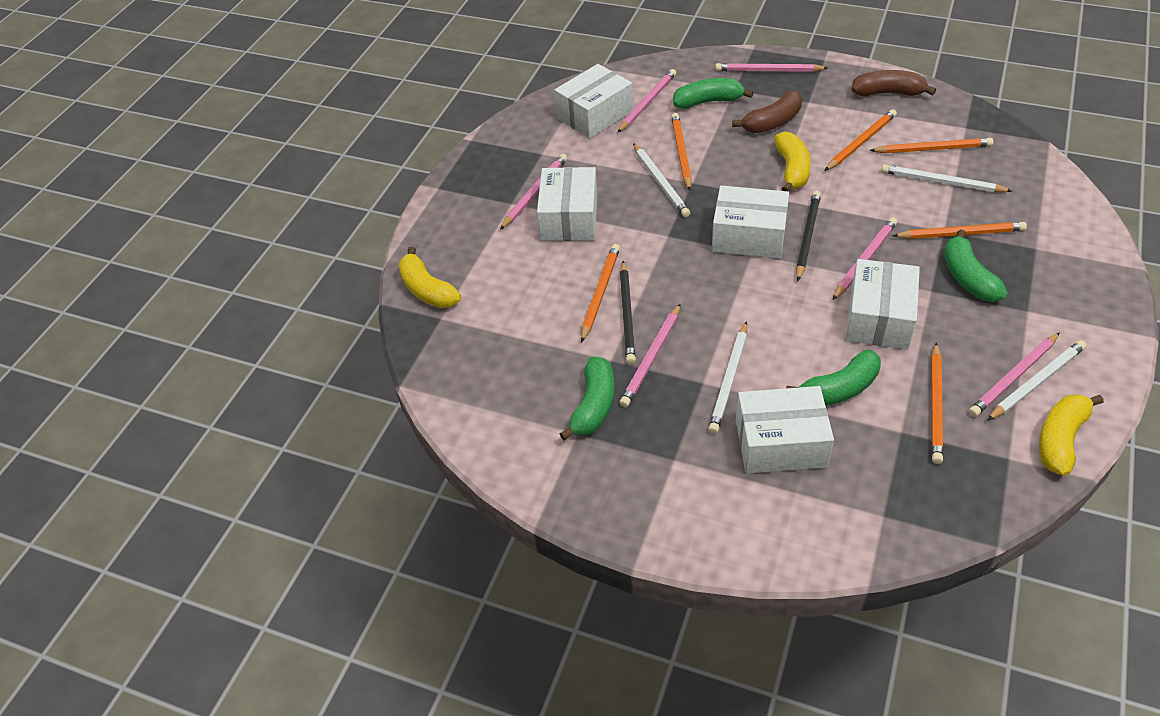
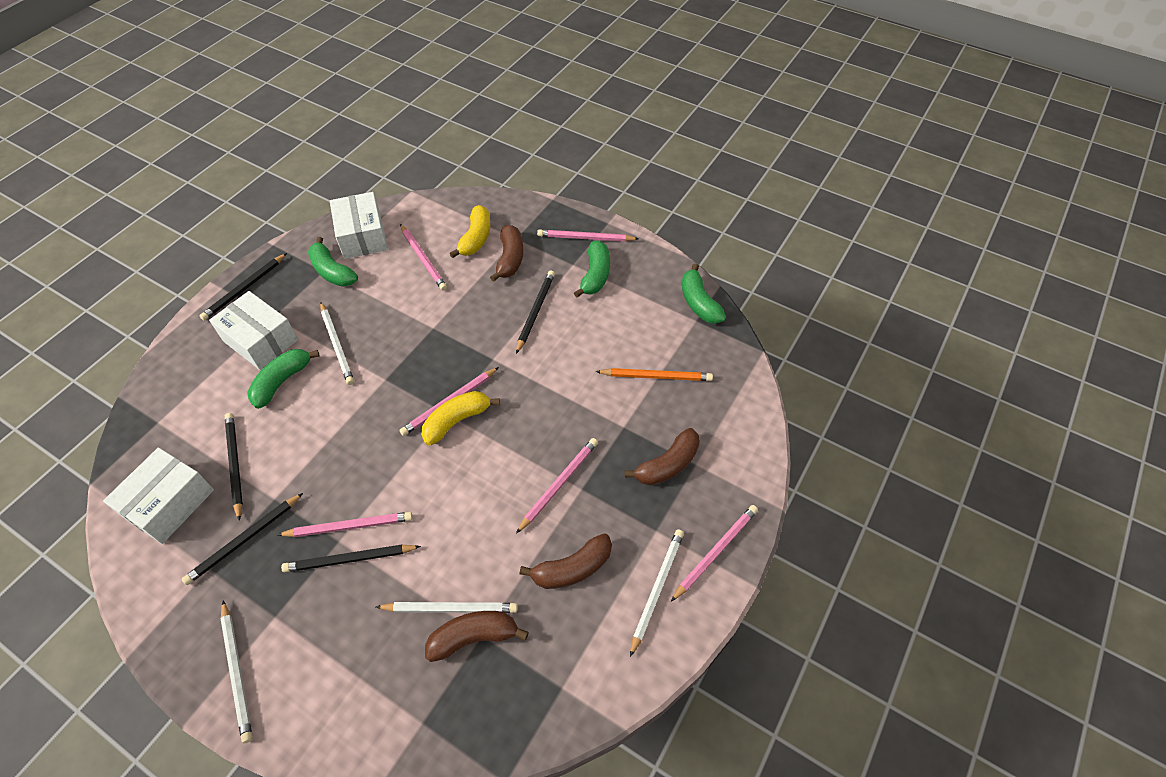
black pencil: 2 -> 5
brown banana: 2 -> 4
orange pencil: 6 -> 1
white box: 5 -> 3
yellow banana: 3 -> 2

